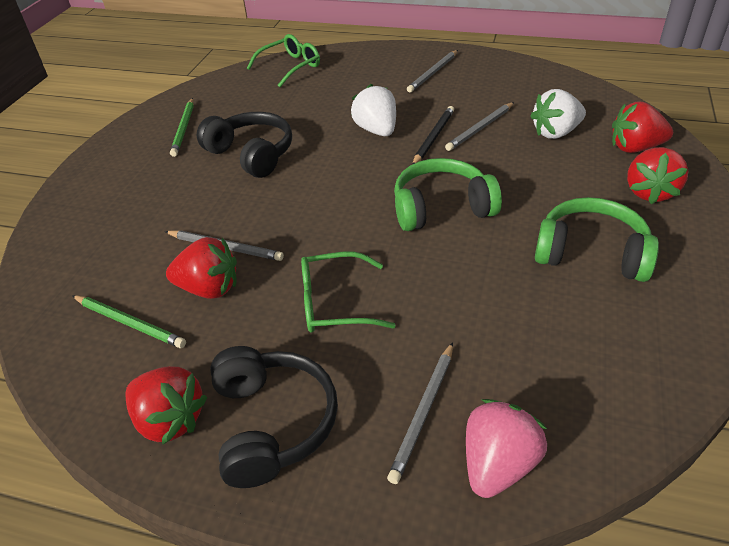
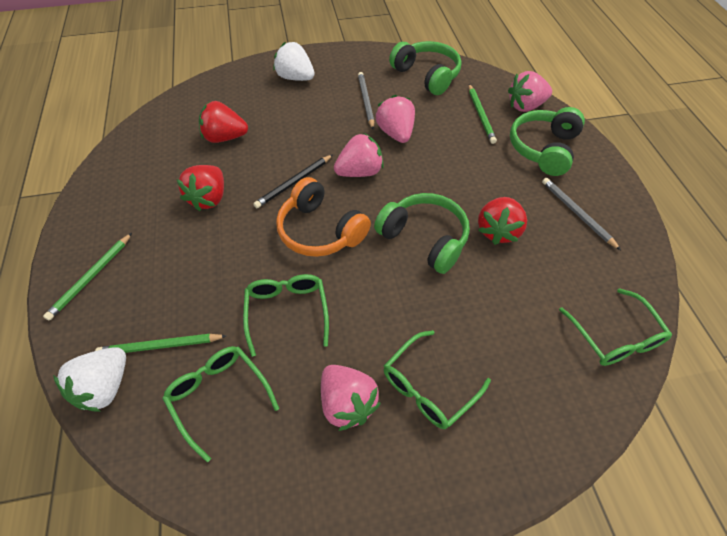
black headphones: 2 -> 0
green glasses: 2 -> 4
green headphones: 2 -> 3
green pencil: 2 -> 3
grey pencil: 4 -> 2
orange headphones: 0 -> 1
pink strawberry: 1 -> 4
red strawberry: 4 -> 3

